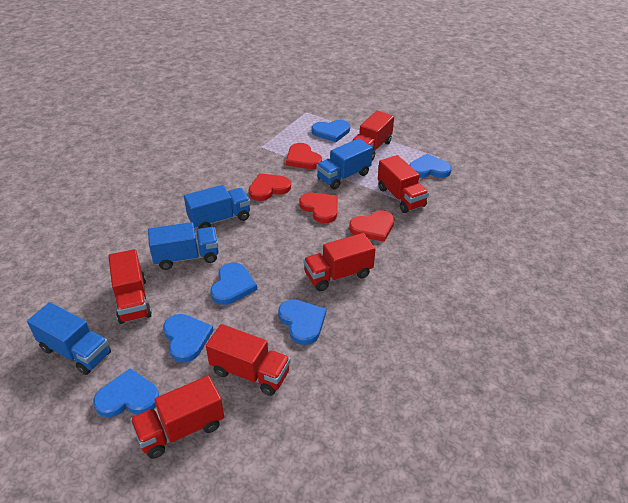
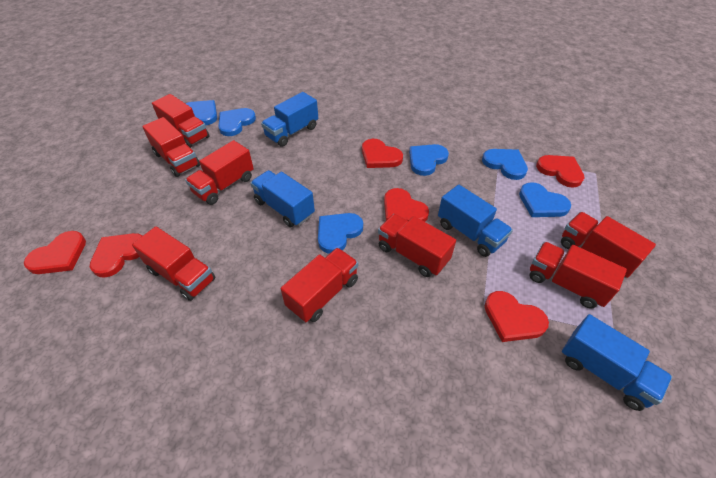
red heart: 4 -> 6
red truck: 6 -> 8

